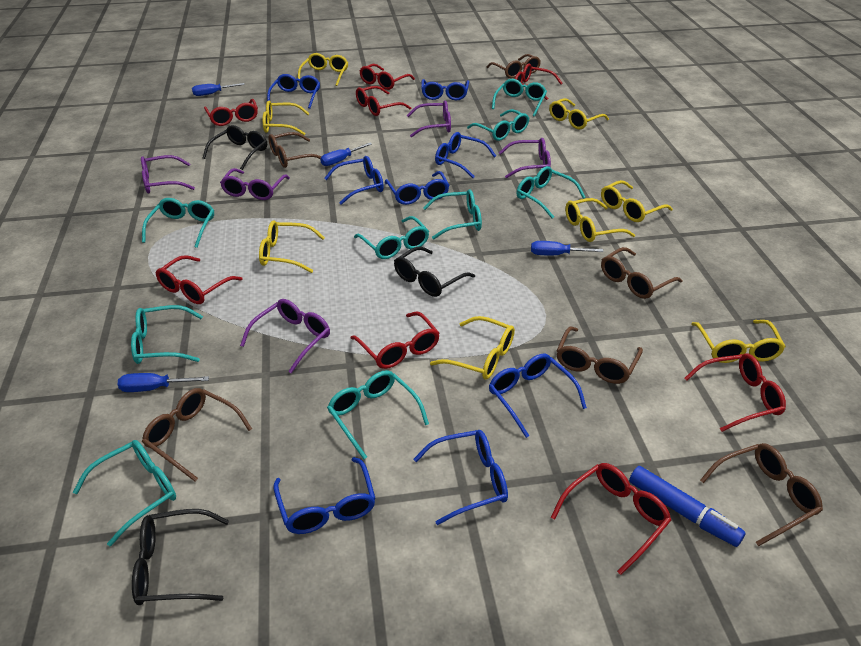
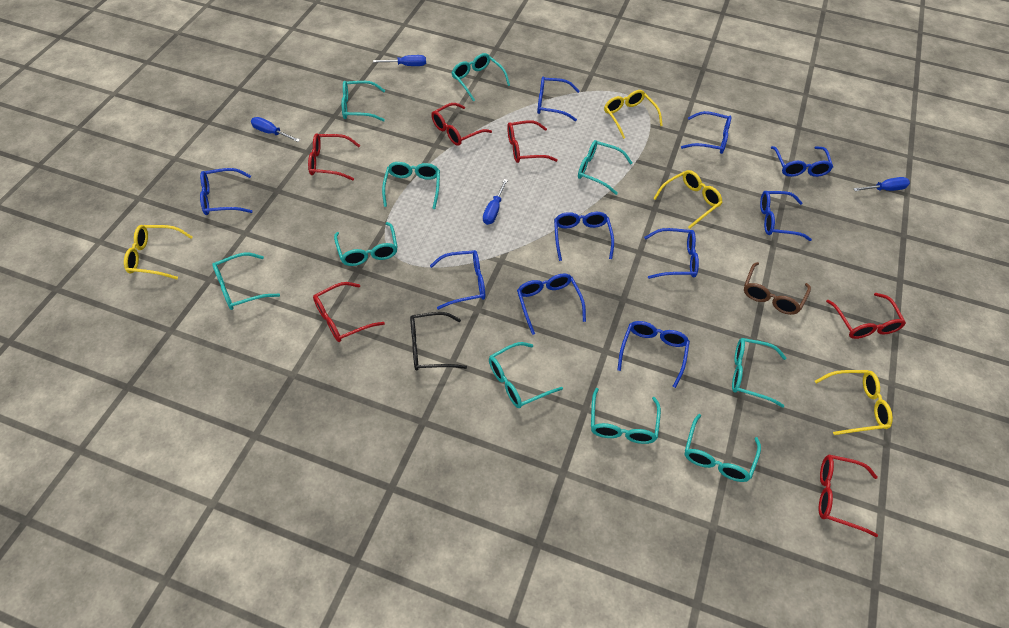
black glasses: 3 -> 1
blue glasses: 8 -> 10
blue marker: 1 -> 0
brown glasses: 6 -> 1
purple glasses: 5 -> 0
red glasses: 8 -> 6
turquoise glasses: 9 -> 10
yellow glasses: 8 -> 4

